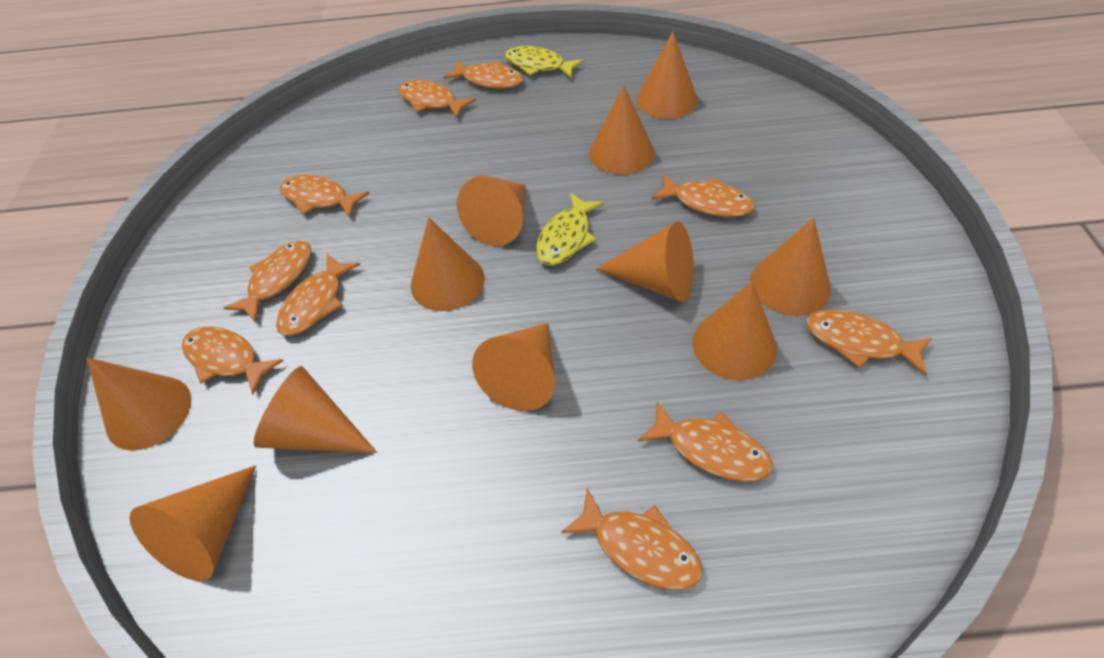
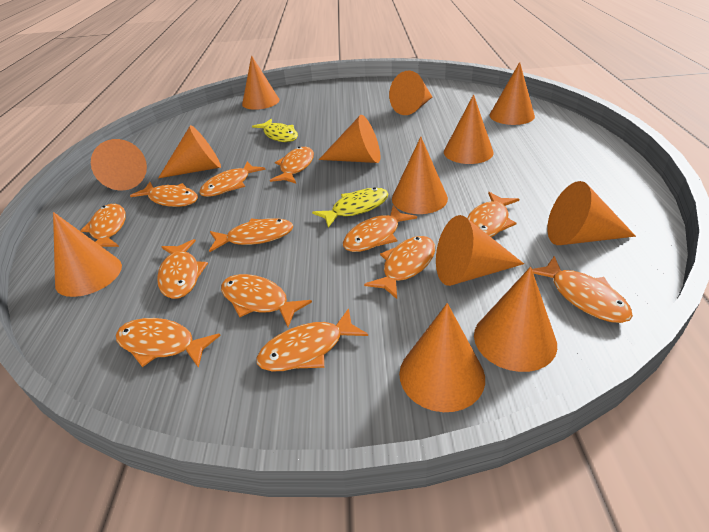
orange cone: 11 -> 13
orange fish: 10 -> 13

